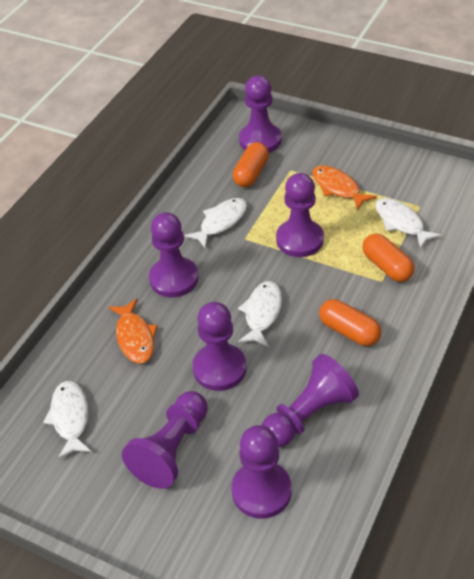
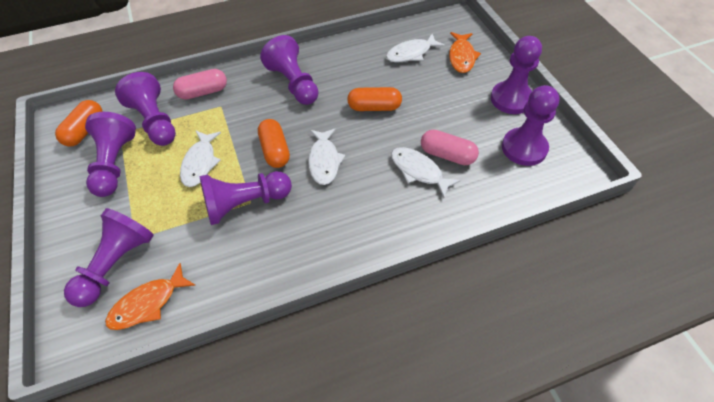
pink capsule: 0 -> 2

